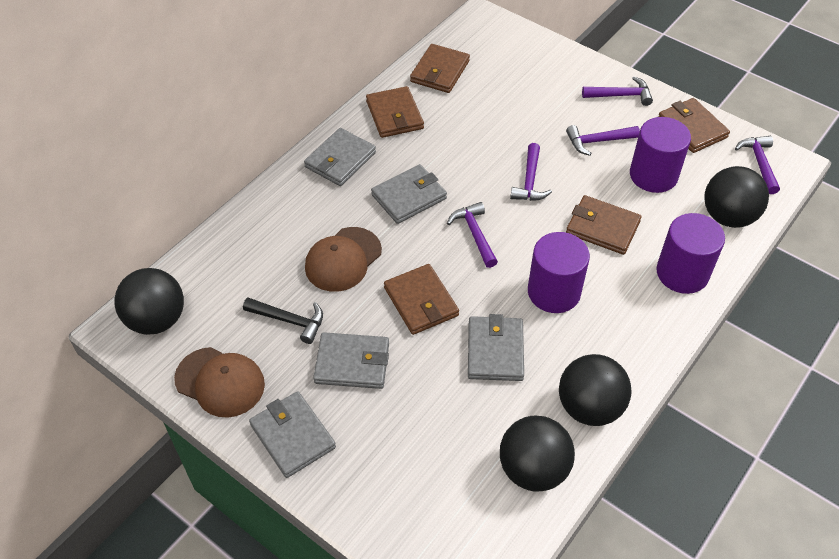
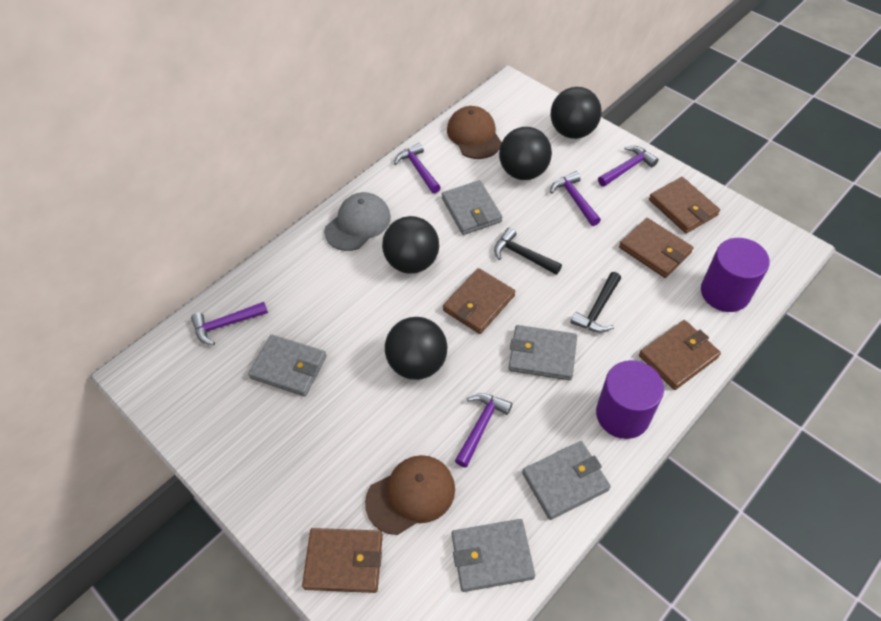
black hammer: 1 -> 2
grey cap: 0 -> 1
purple cylinder: 3 -> 2

